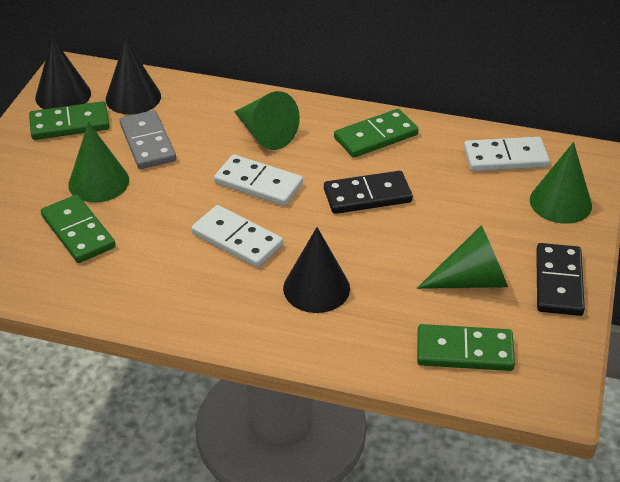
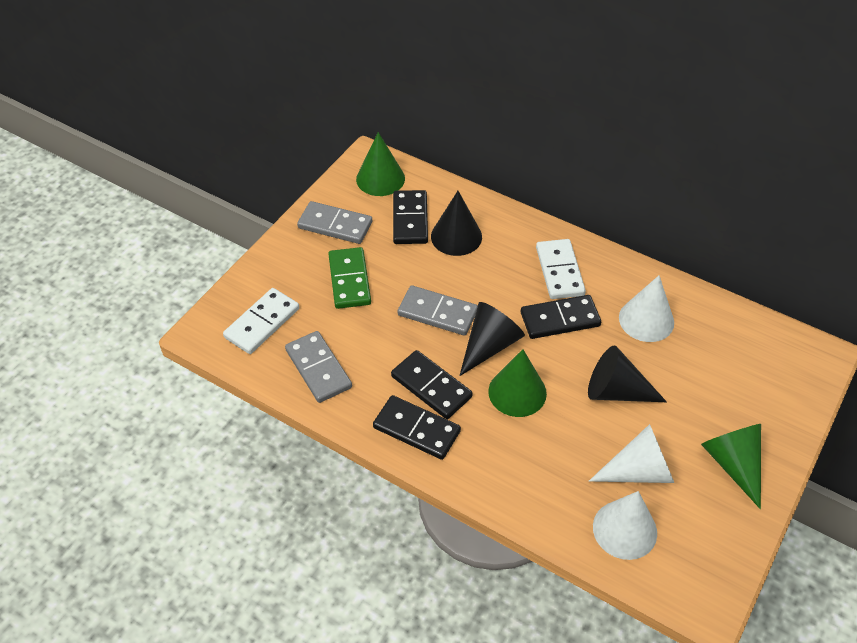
black domino: 2 -> 4
green cone: 4 -> 3
green domino: 4 -> 1
grey domino: 1 -> 3
white cone: 0 -> 3
white domino: 3 -> 2

